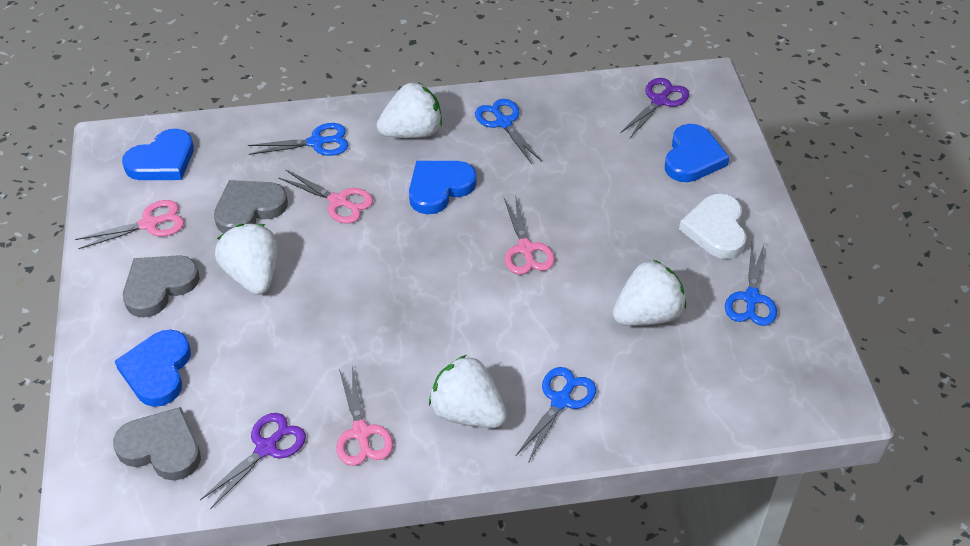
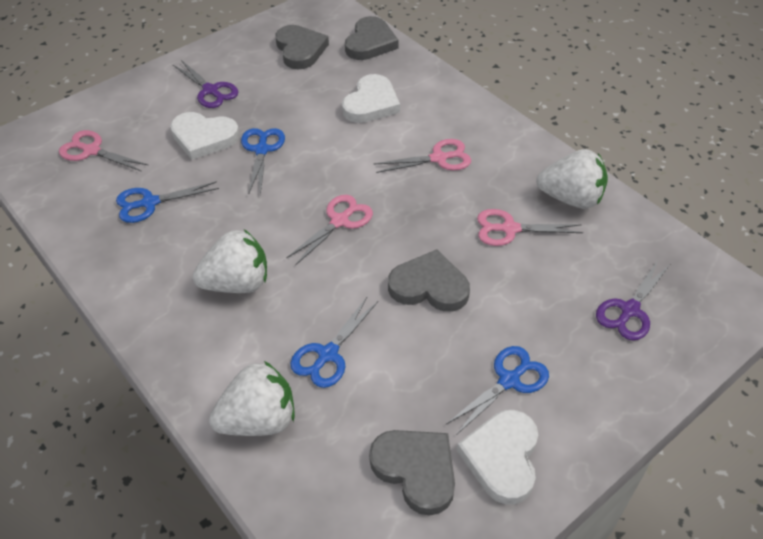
blue heart: 4 -> 0
grey heart: 3 -> 4
white heart: 1 -> 3
white strawberry: 4 -> 3

